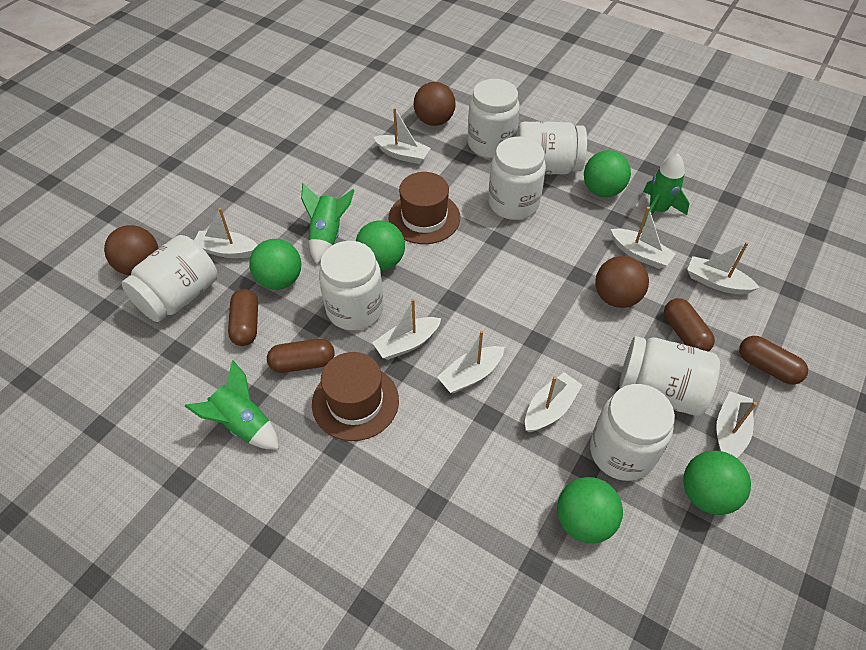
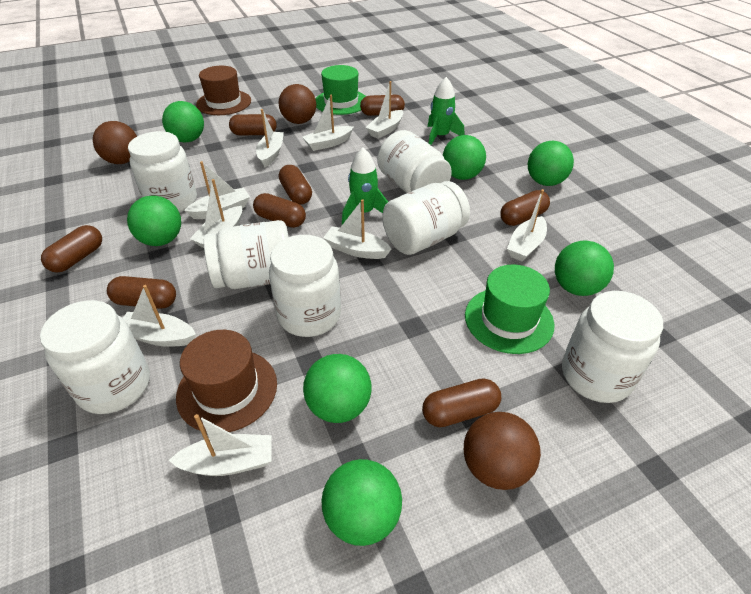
brown capsule: 4 -> 8
green ball: 5 -> 7
green hat: 0 -> 2
green rocket: 3 -> 2
white boat: 8 -> 9

